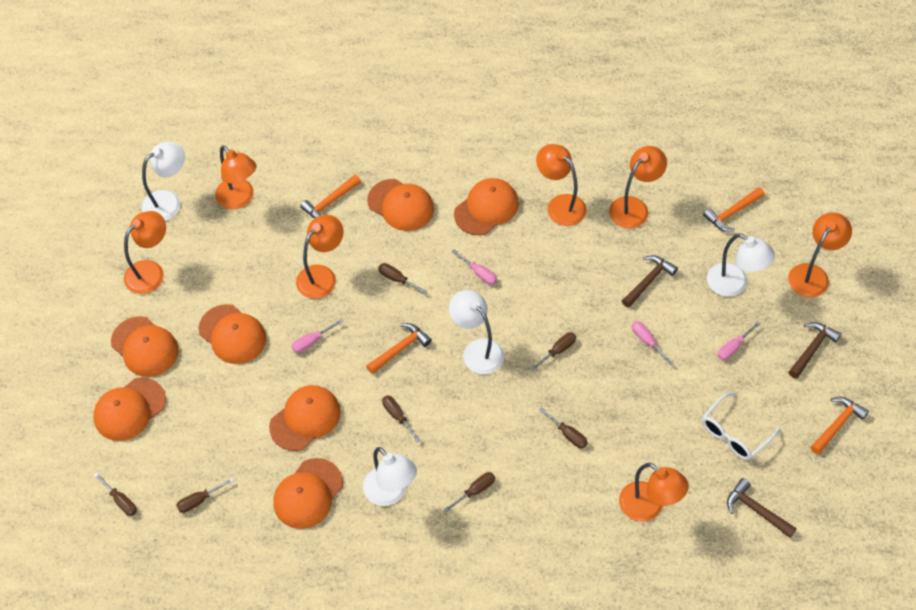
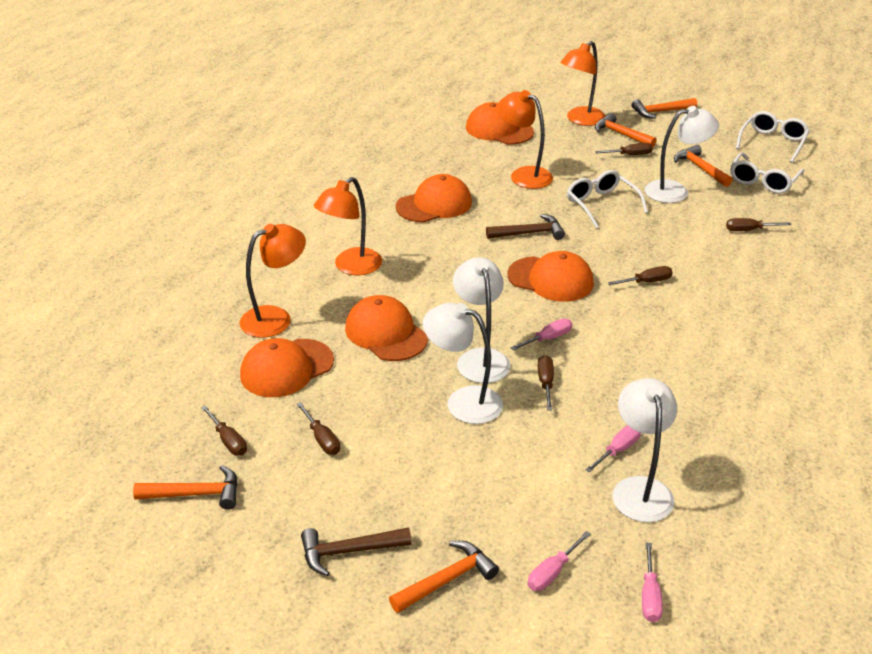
brown hammer: 3 -> 2
brown screwdriver: 7 -> 6
orange cap: 7 -> 5
orange hammer: 4 -> 5
orange lamp: 7 -> 4
white glasses: 1 -> 3

